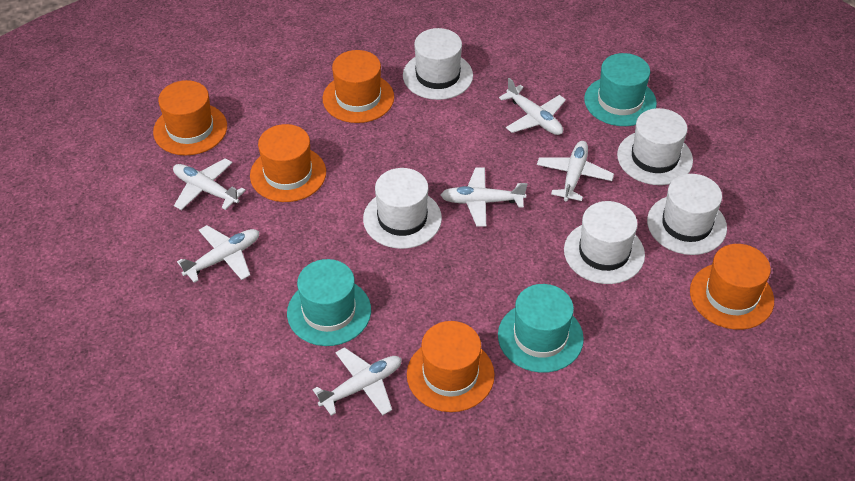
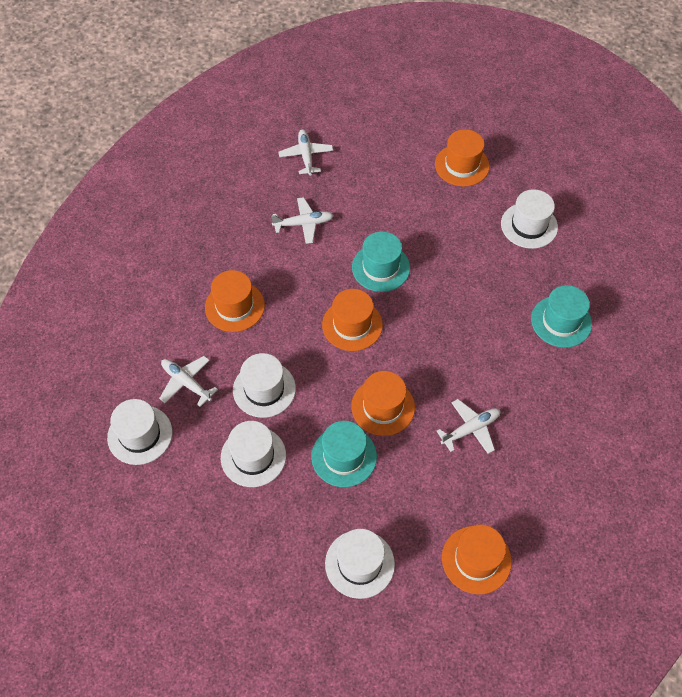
white plane: 6 -> 4

